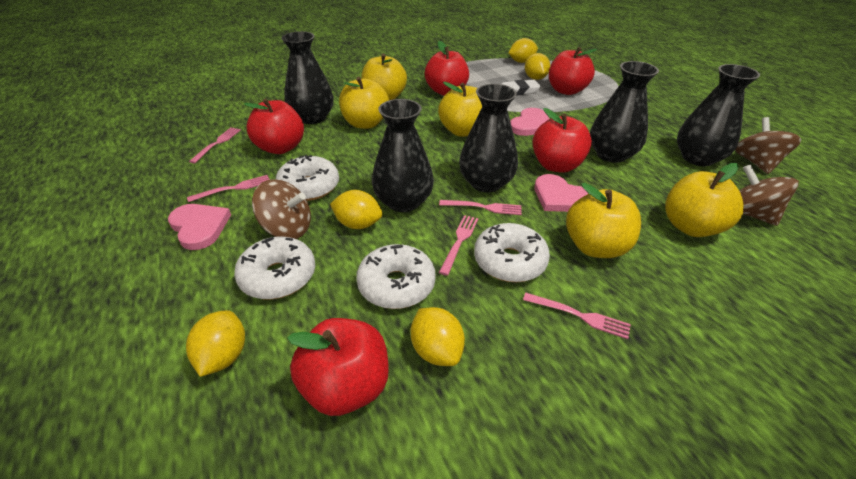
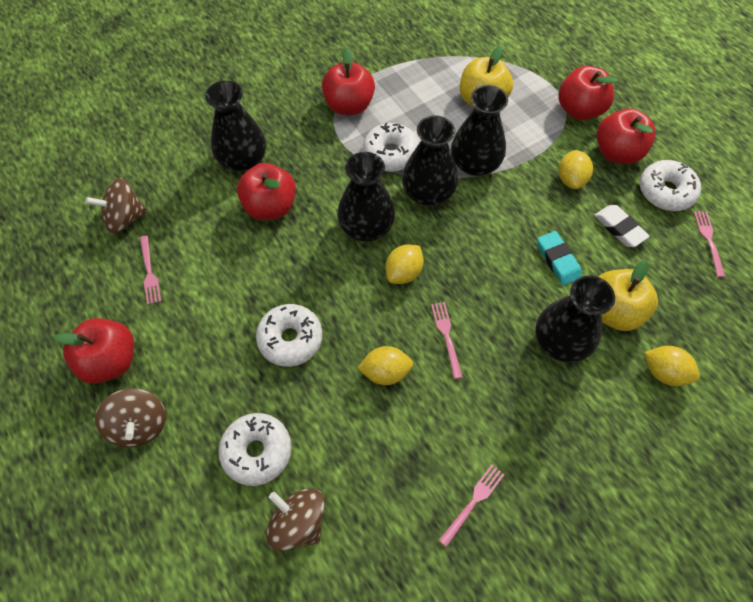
pink fork: 5 -> 4
pink heart: 3 -> 0
turquoise eraser: 0 -> 1
yellow apple: 5 -> 2
yellow lemon: 5 -> 4

